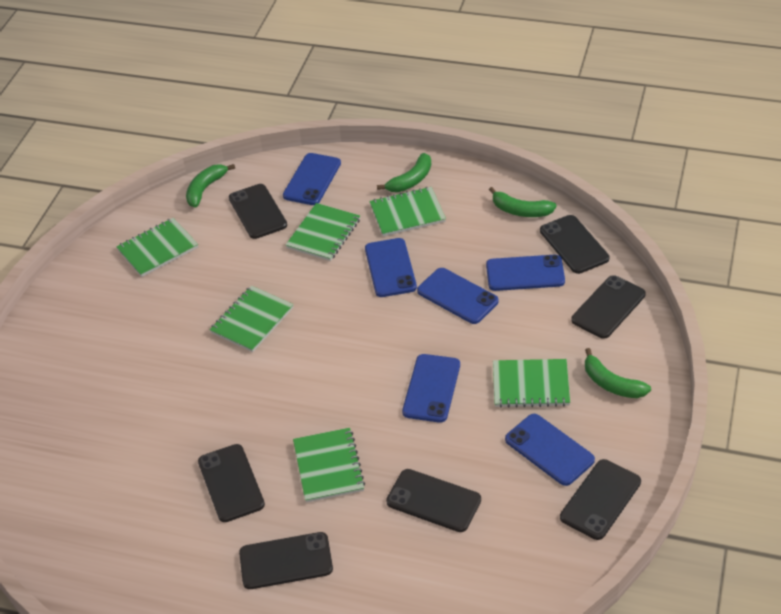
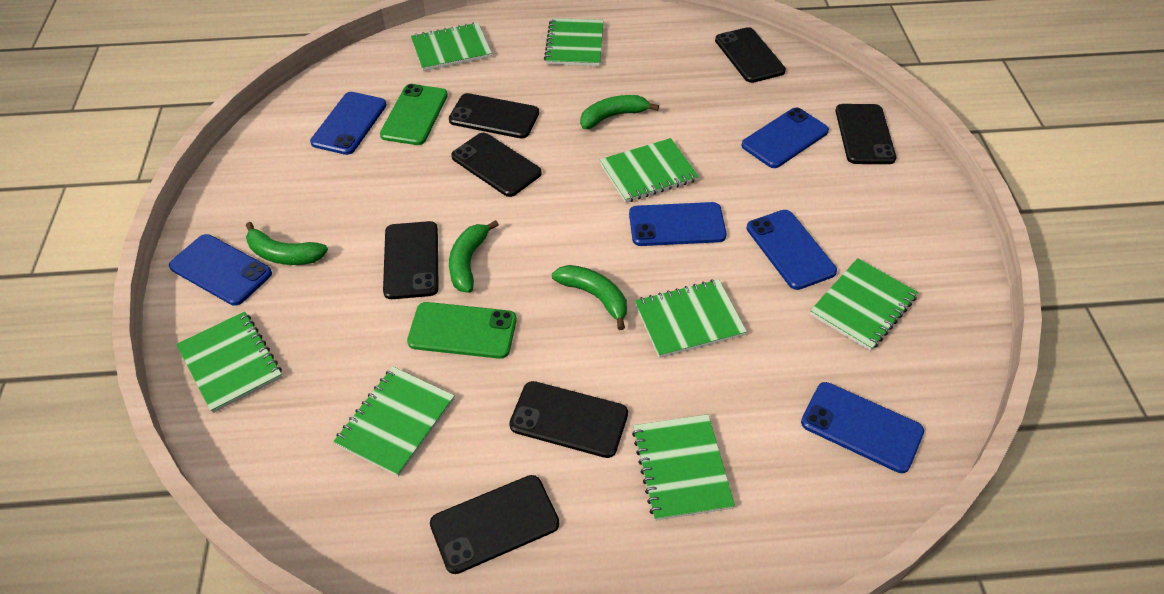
green notebook: 6 -> 8
green phone: 0 -> 2

